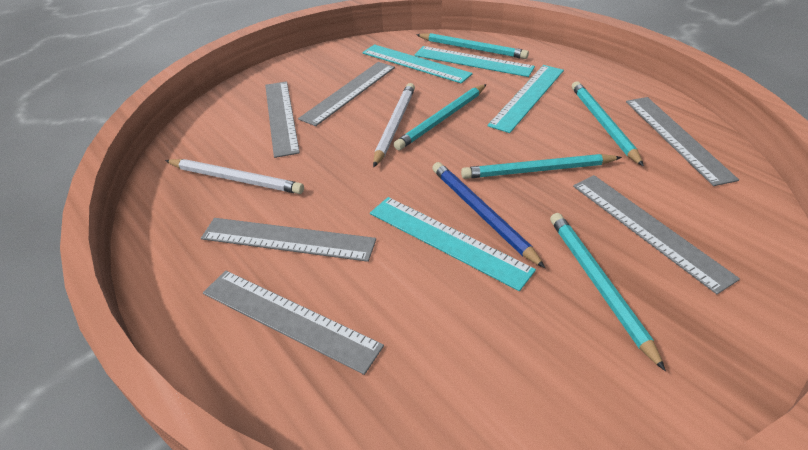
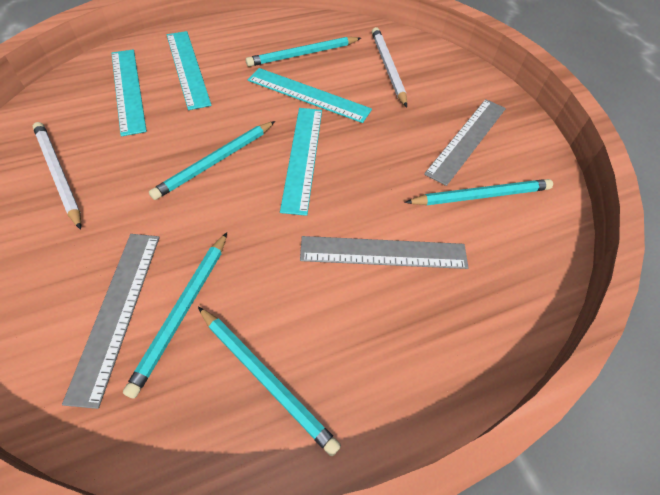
blue pencil: 1 -> 0
grey ruler: 6 -> 3

